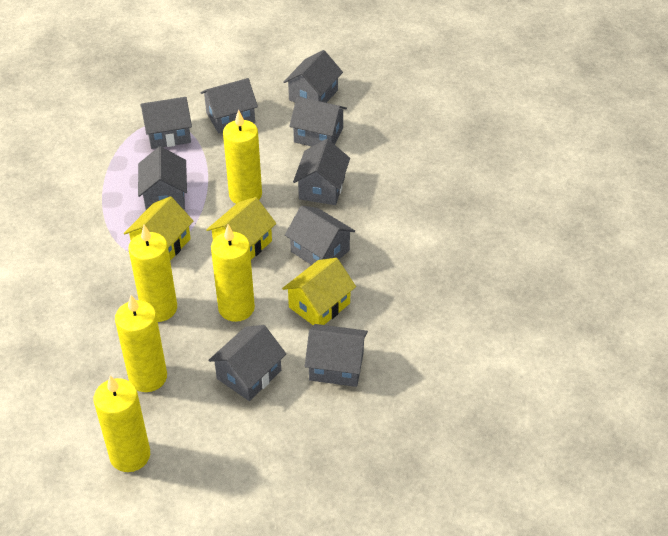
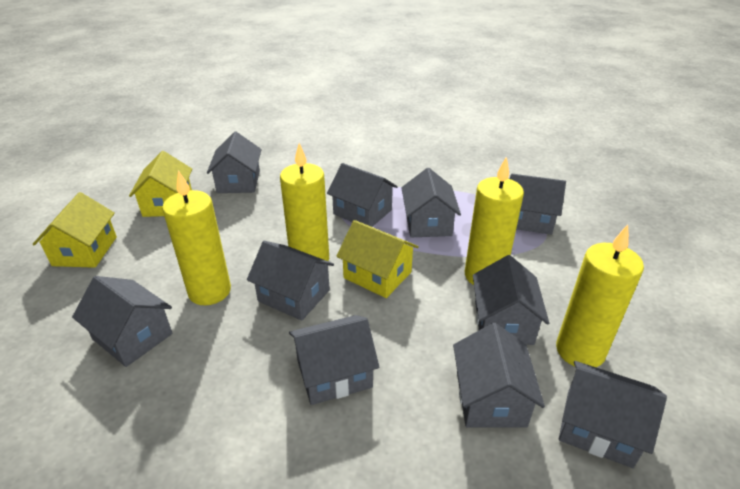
grey house: 9 -> 10
yellow candle: 5 -> 4

